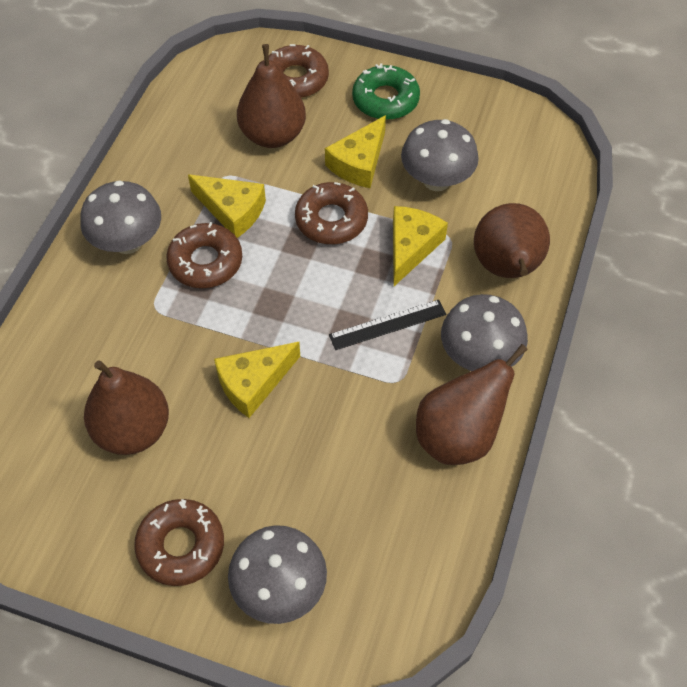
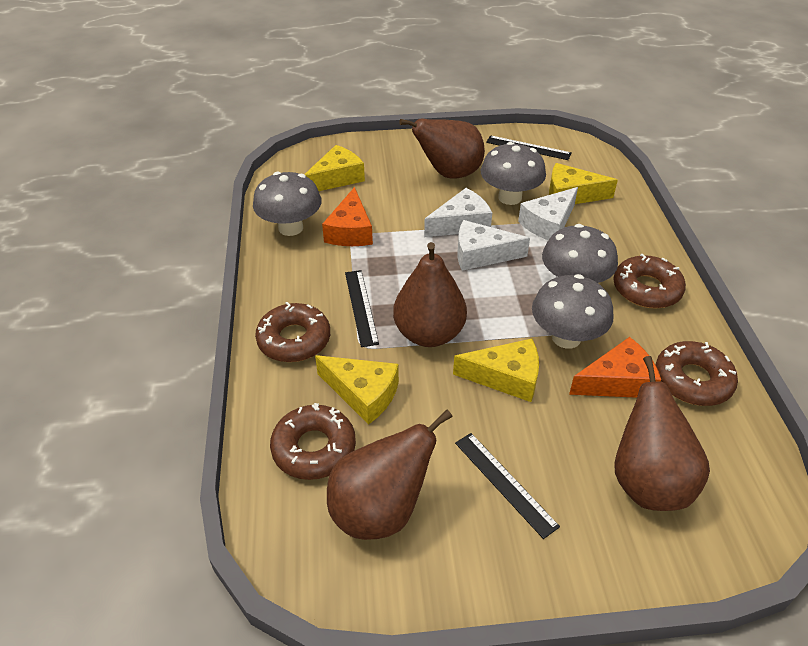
black ruler: 1 -> 3
green donut: 1 -> 0
orange cheese: 0 -> 2
white cheese: 0 -> 3

